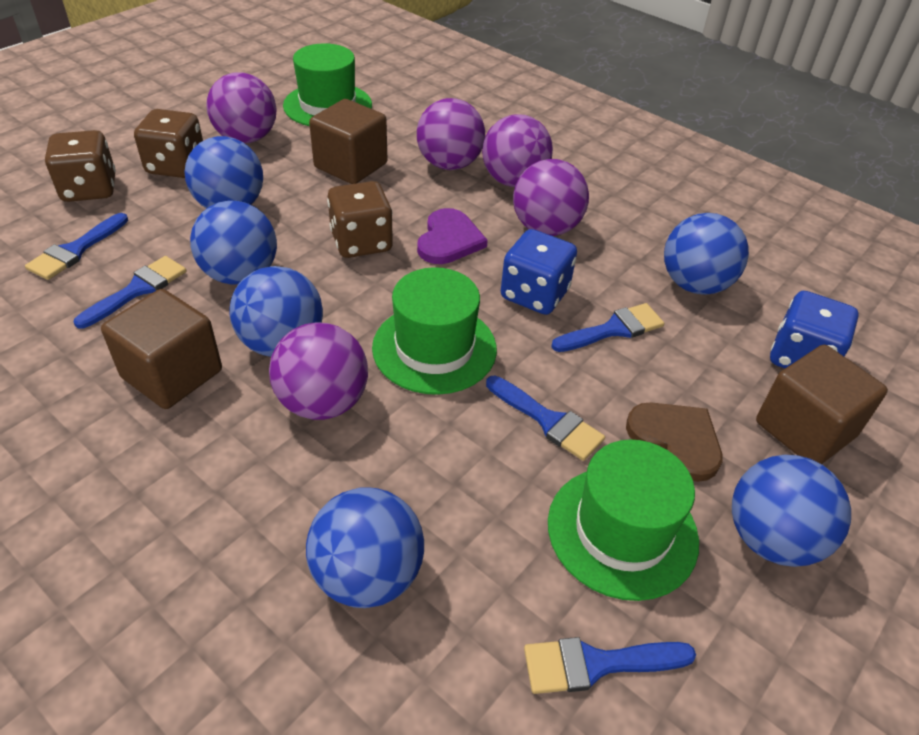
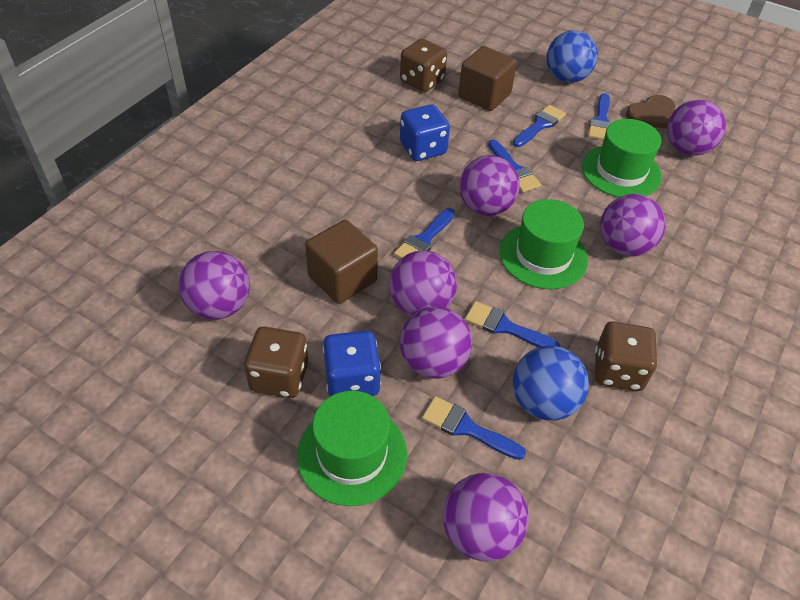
blue ball: 6 -> 2
blue brush: 5 -> 6
brown cube: 3 -> 2
purple ball: 5 -> 7
purple heart: 1 -> 0

